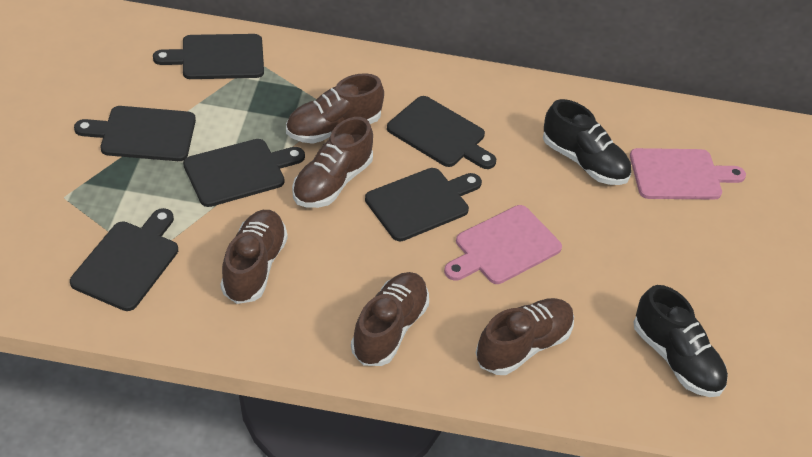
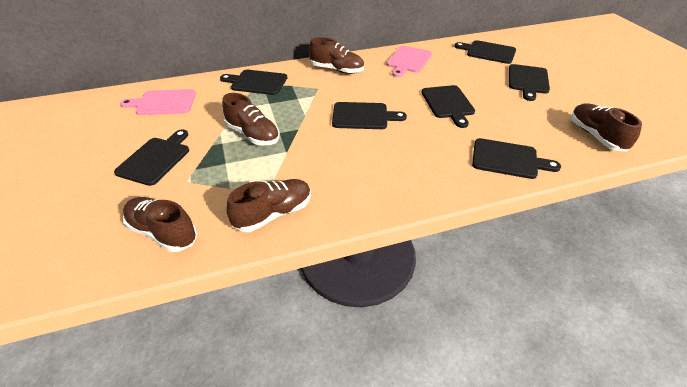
black cutting board: 6 -> 7
black shoe: 2 -> 0

